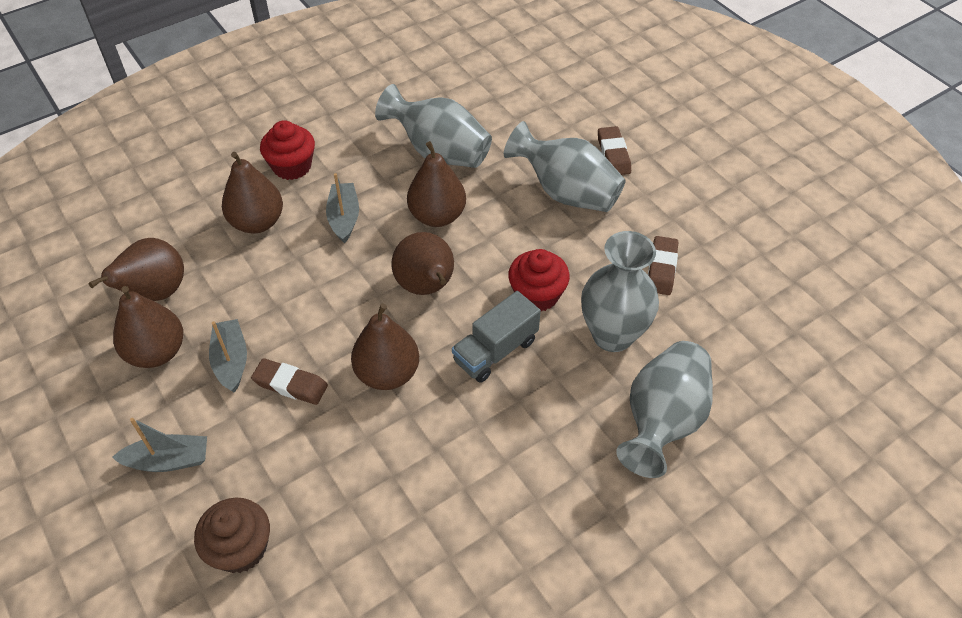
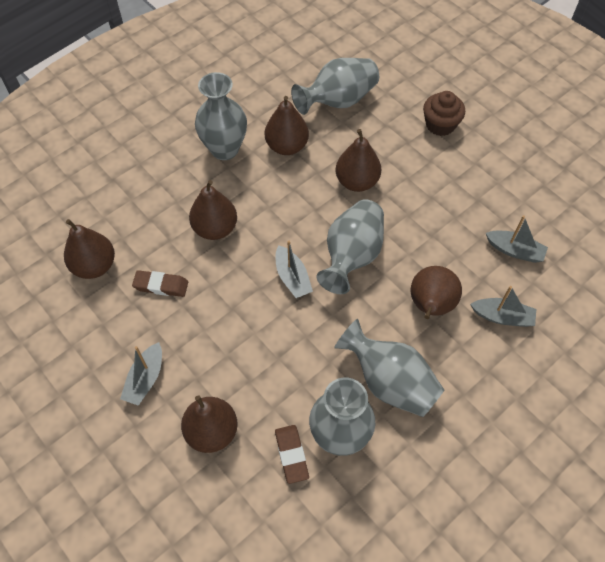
brown eraser: 3 -> 2
grey boat: 3 -> 4
grey truck: 1 -> 0
grey vase: 4 -> 5
red cupcake: 2 -> 0

